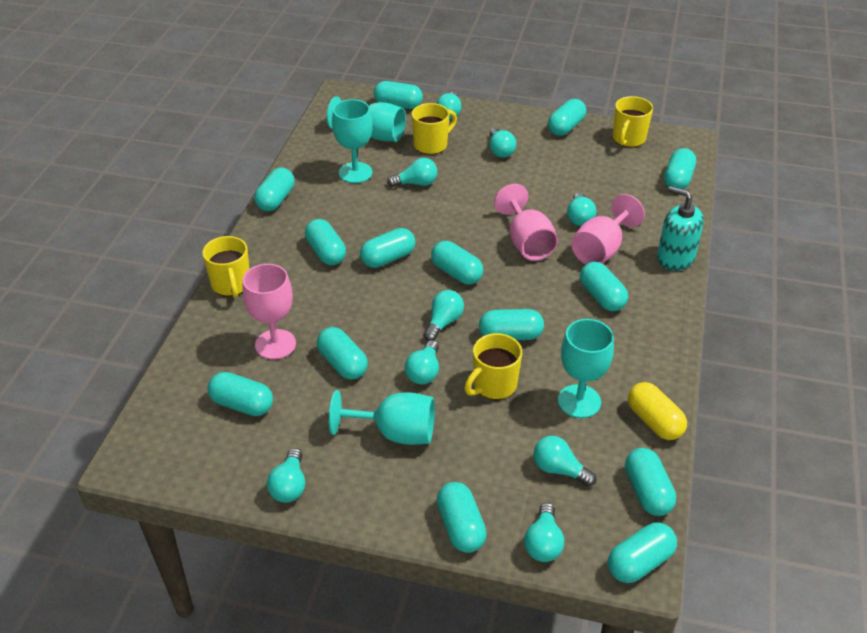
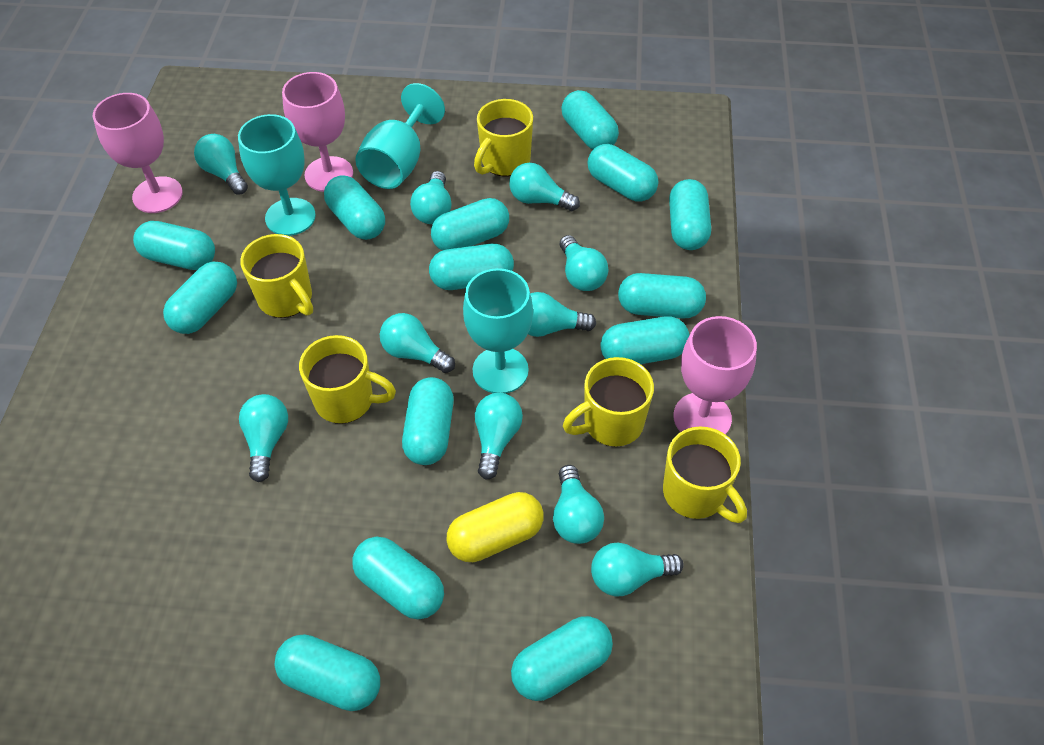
turquoise goblet: 4 -> 3
turquoise light bulb: 9 -> 10
turquoise soap dispenser: 1 -> 0
yellow mug: 4 -> 5

